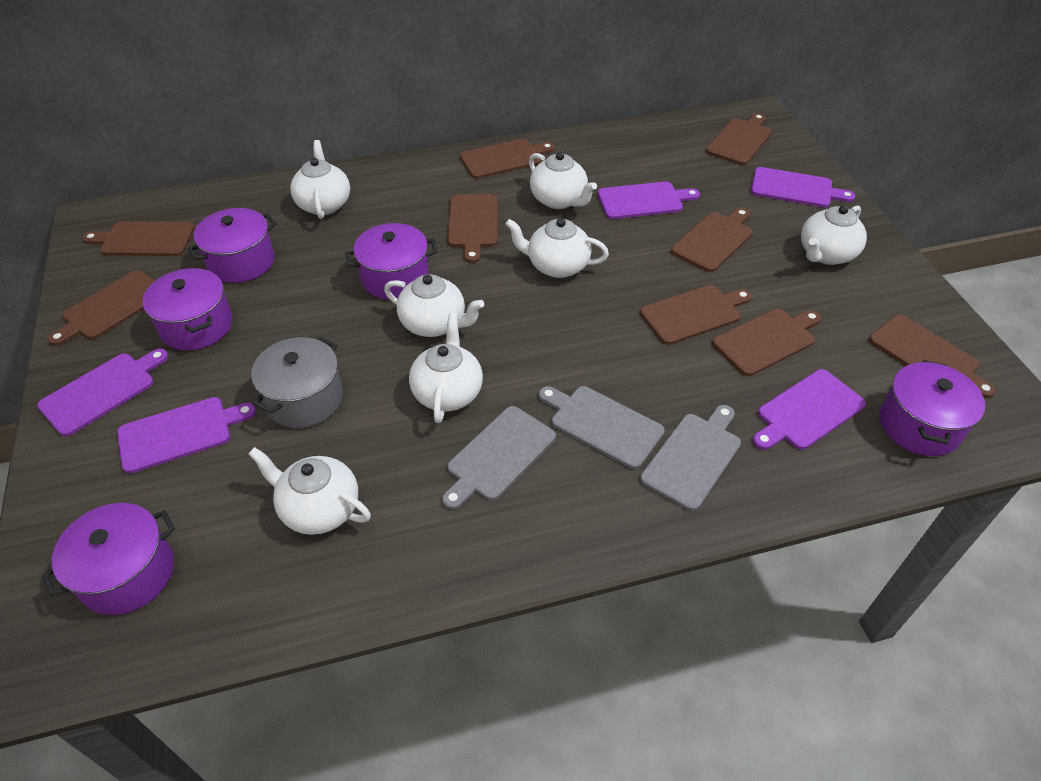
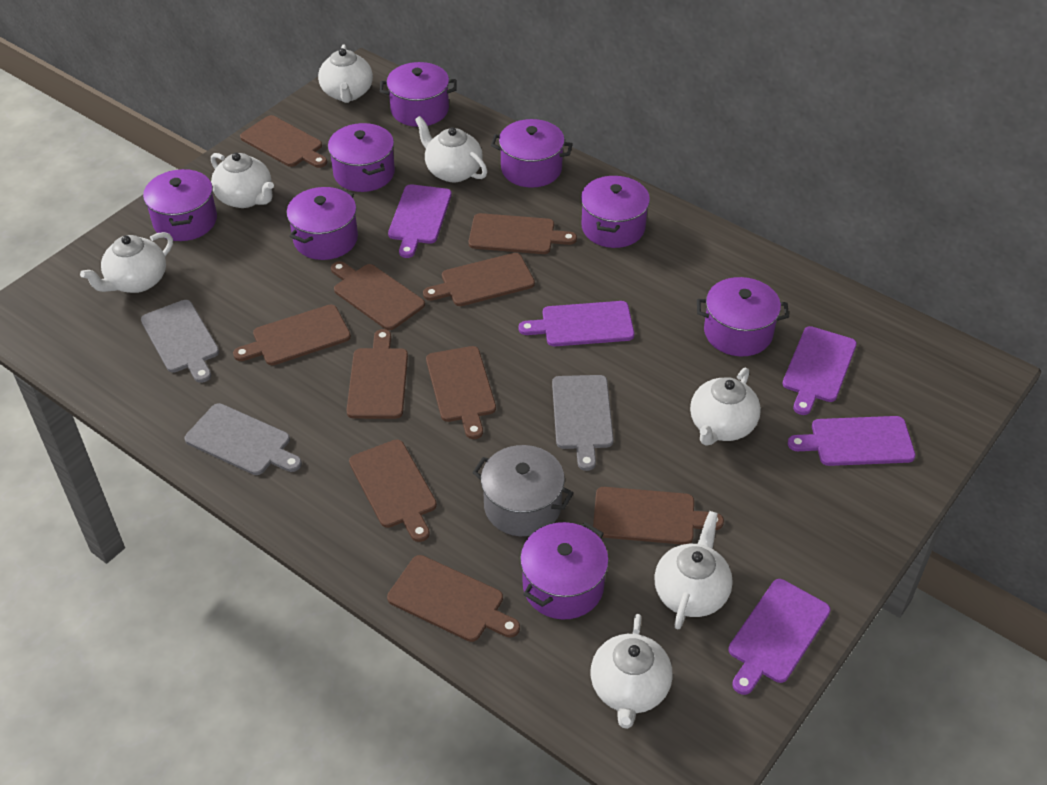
brown cutting board: 9 -> 10
purple pot: 5 -> 8

